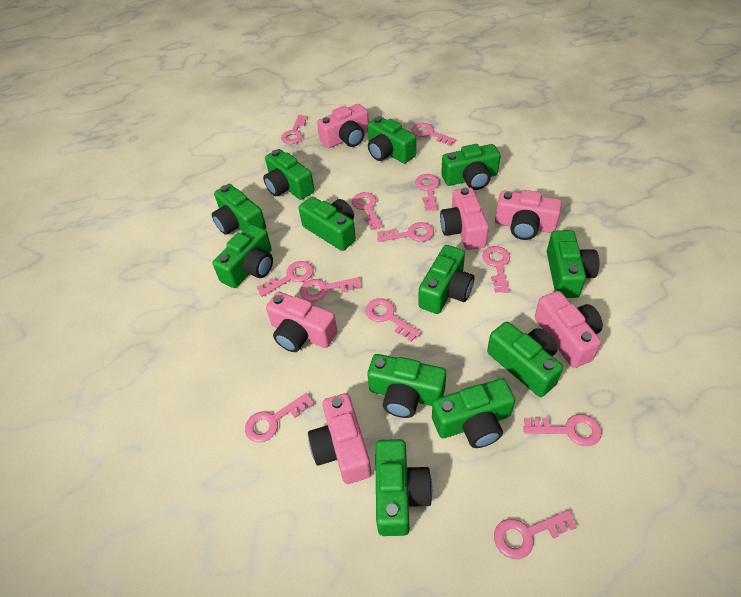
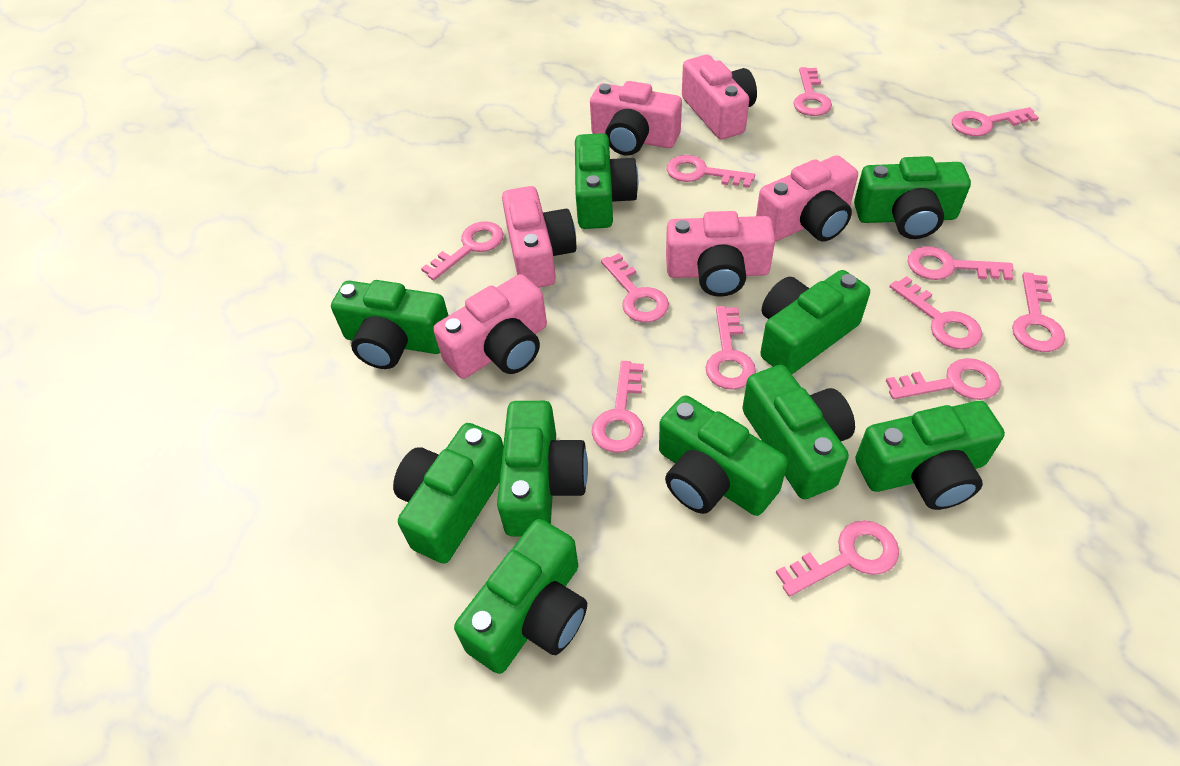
green camera: 12 -> 10

